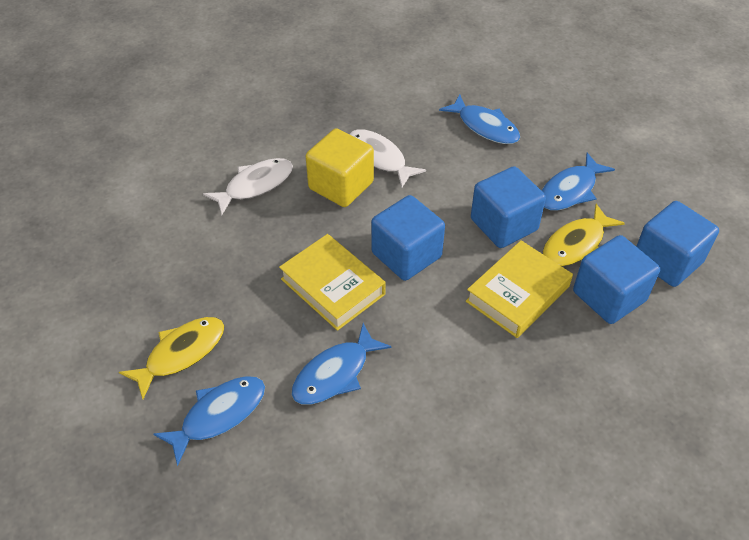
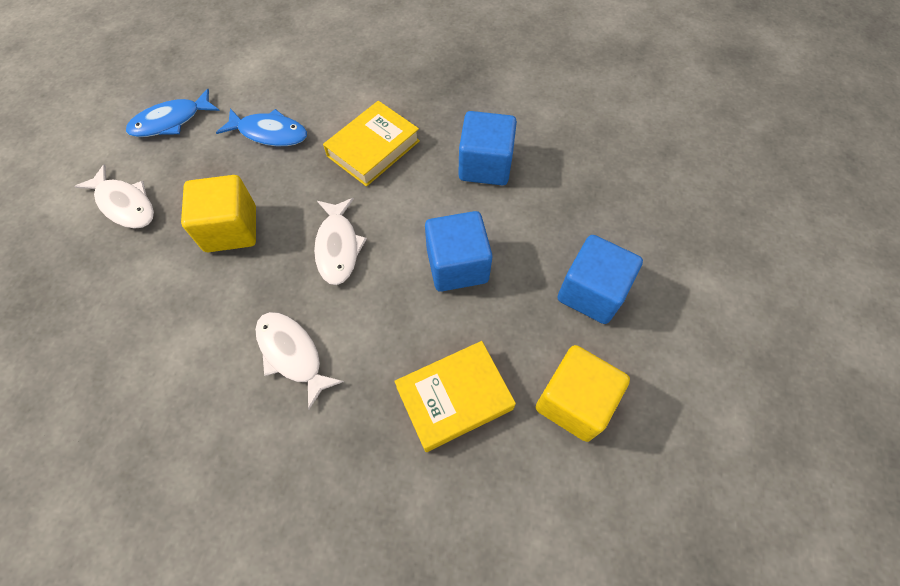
blue cube: 4 -> 3
blue fish: 4 -> 2
white fish: 2 -> 3
yellow cube: 1 -> 2
yellow fish: 2 -> 0

